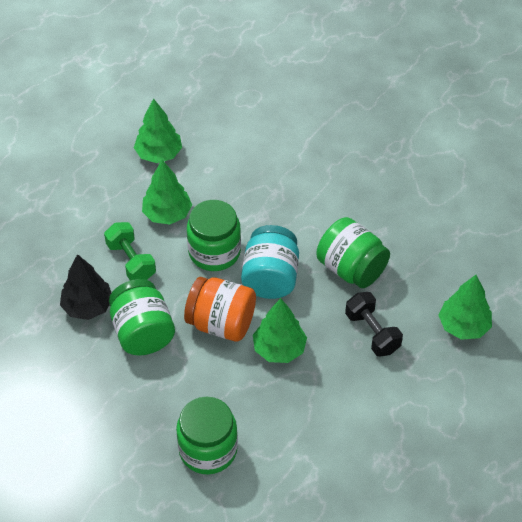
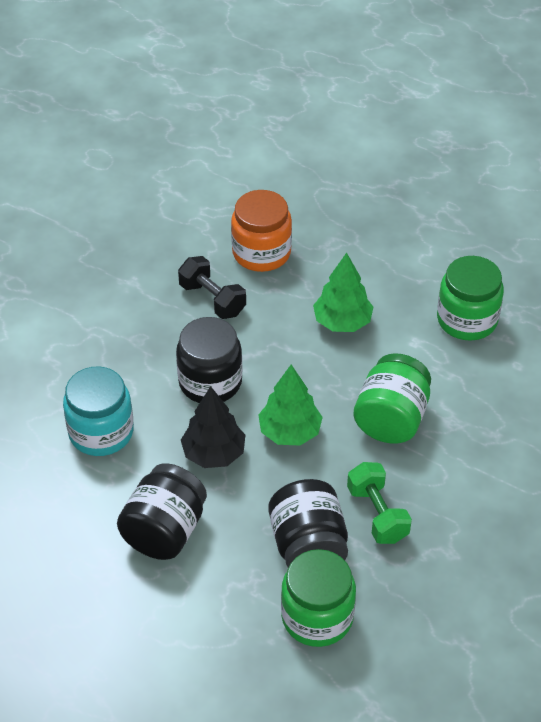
black jar: 0 -> 3
green jar: 4 -> 3
green tree: 4 -> 2

